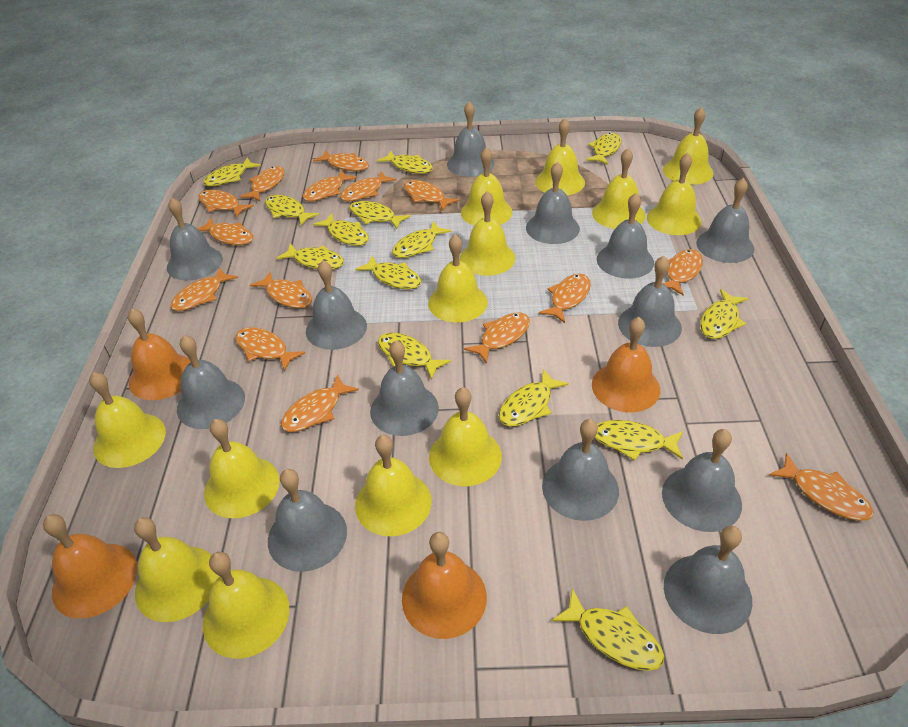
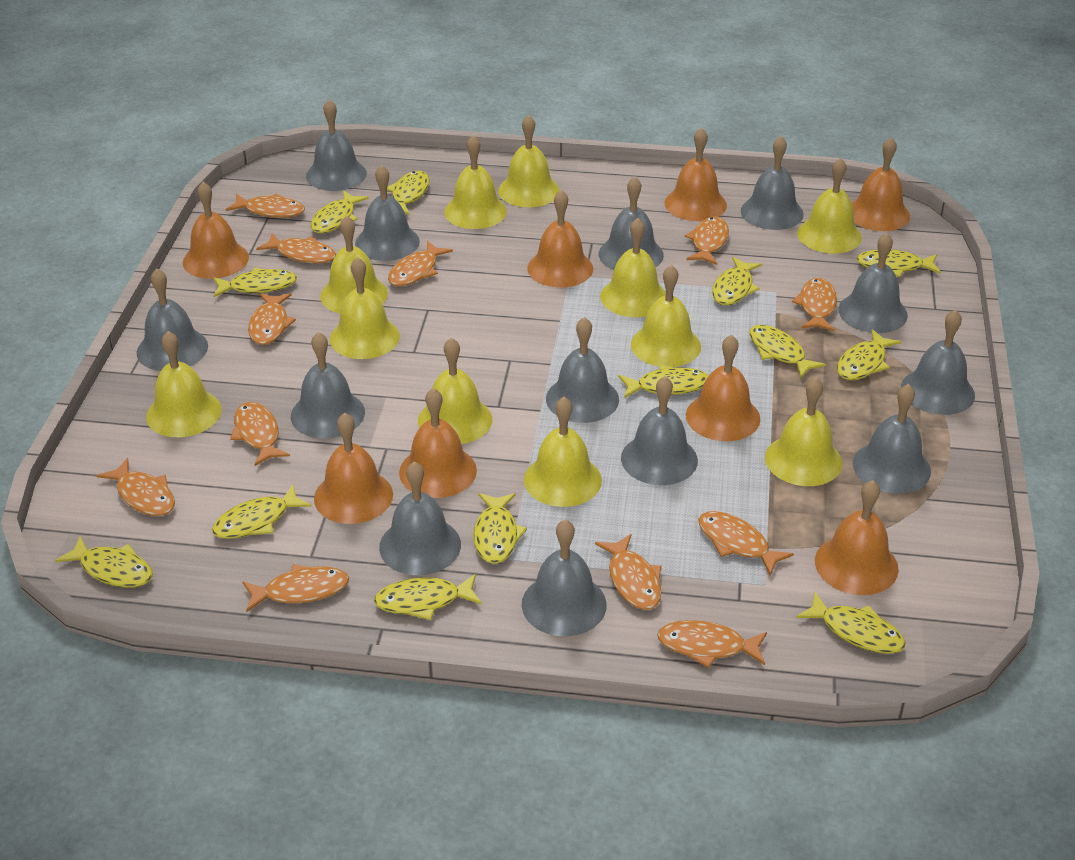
orange bell: 4 -> 8
orange fish: 15 -> 12
yellow bell: 13 -> 11
yellow fish: 14 -> 13

